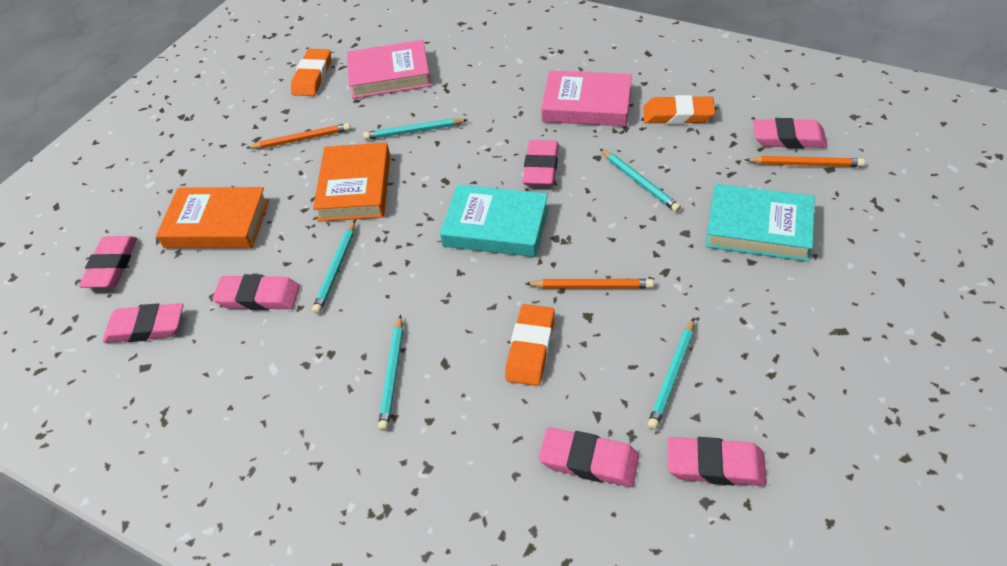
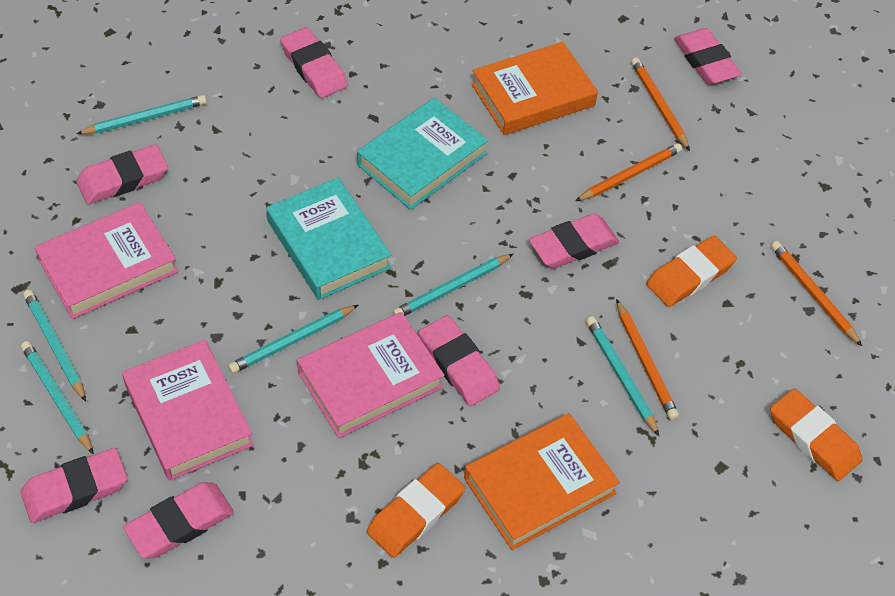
orange pencil: 3 -> 4
pink book: 2 -> 3
turquoise pencil: 5 -> 6

